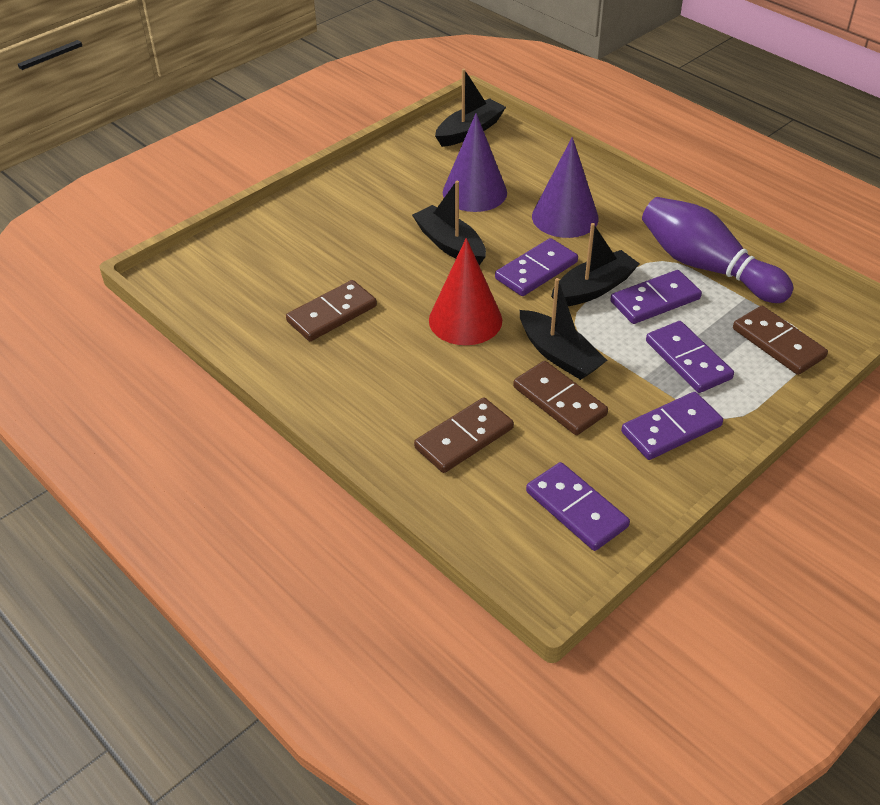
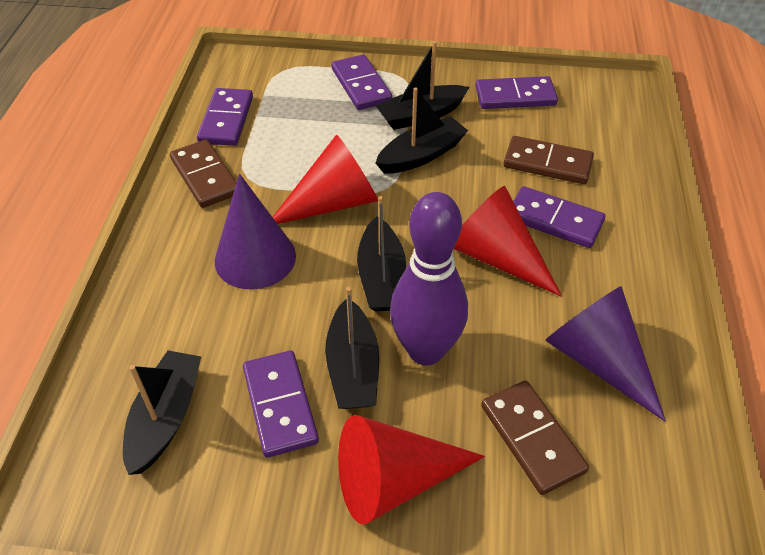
black boat: 4 -> 5
brown domino: 4 -> 3
red cone: 1 -> 3

